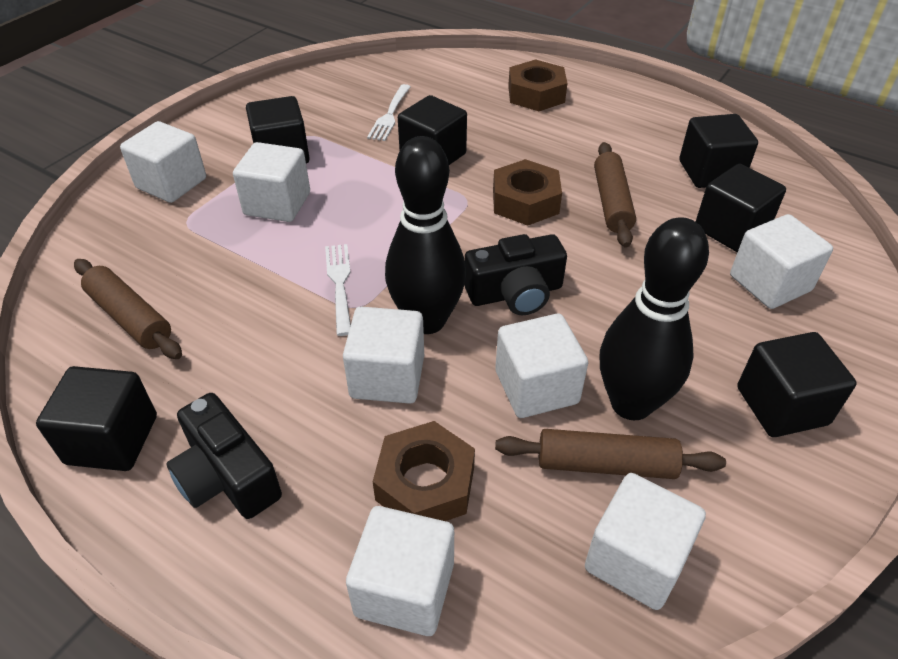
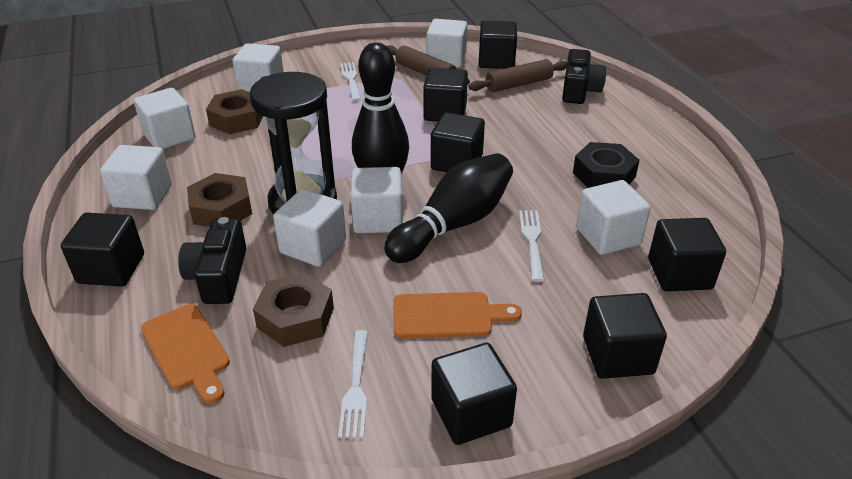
black cube: 6 -> 7
black hourglass: 0 -> 1
black nut: 0 -> 1
brown rolling pin: 3 -> 2
orange cutting board: 0 -> 2
white fork: 2 -> 3

